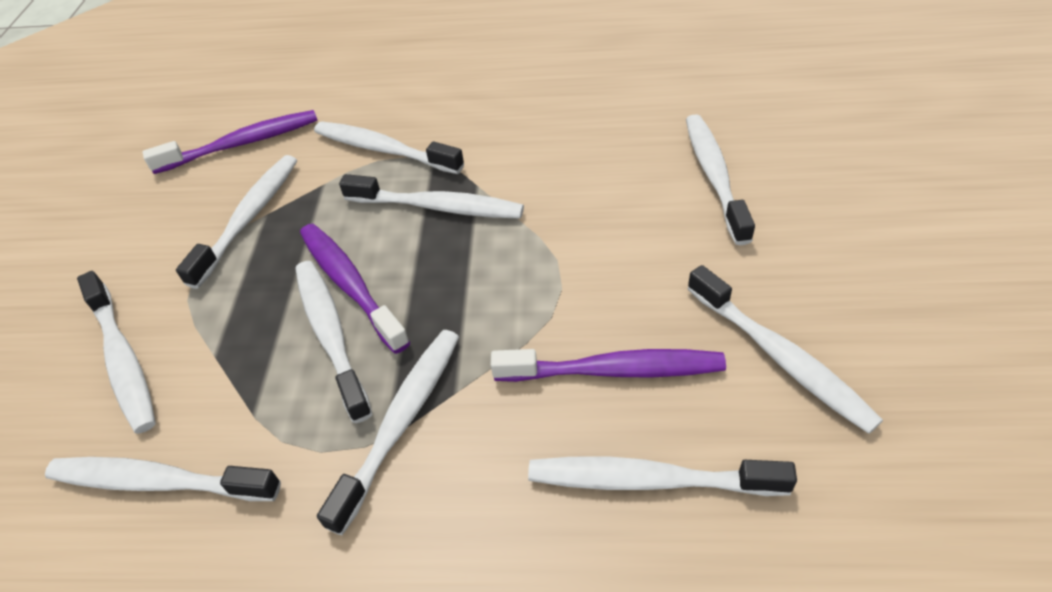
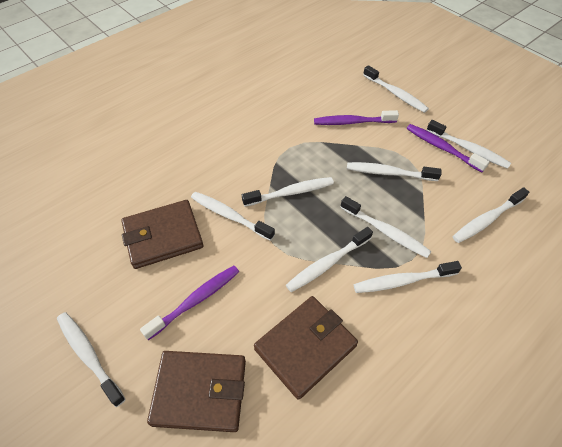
brown wallet: 0 -> 3

